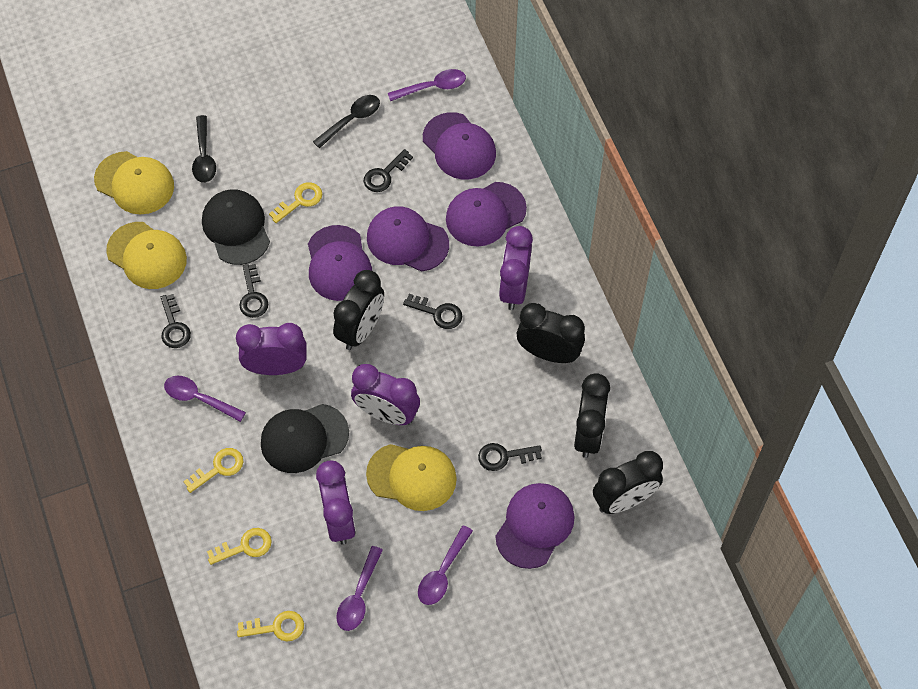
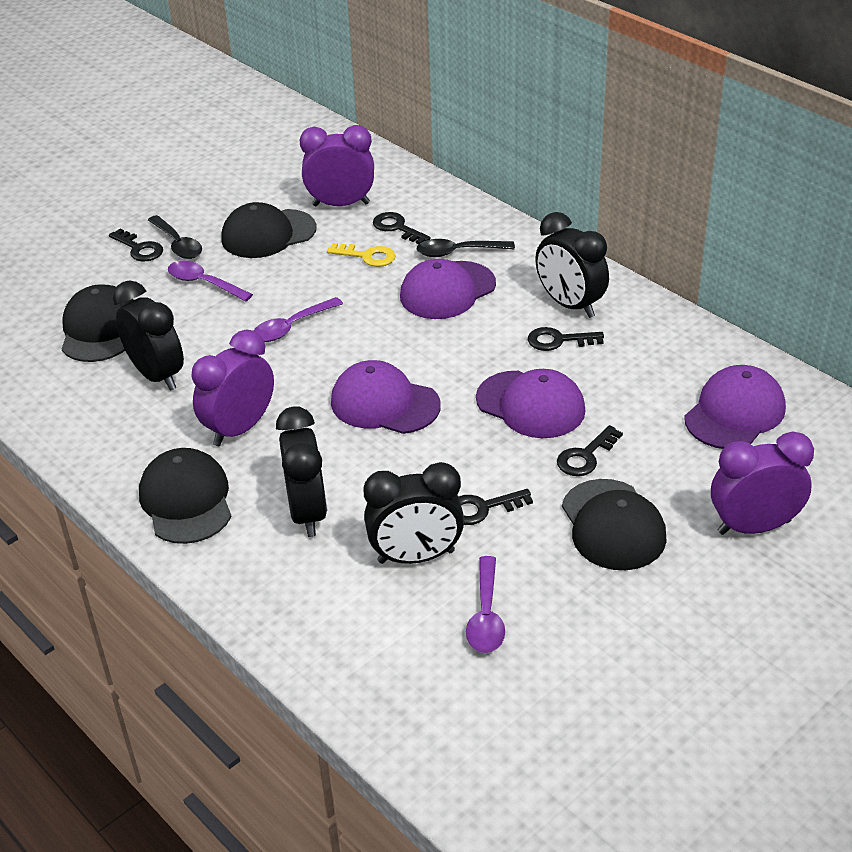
black cap: 2 -> 4
purple cap: 5 -> 4
purple clock: 4 -> 3
purple spoon: 4 -> 3
yellow cap: 3 -> 0
yellow key: 4 -> 1

